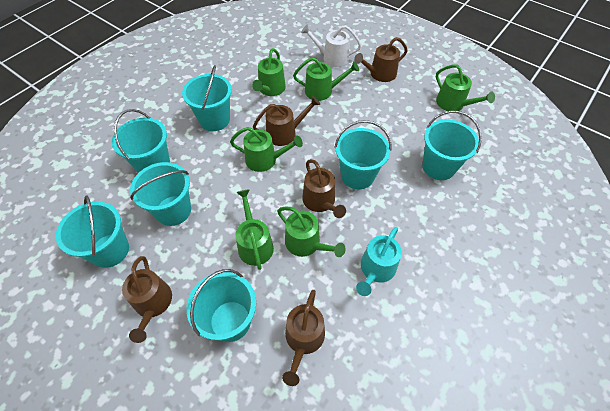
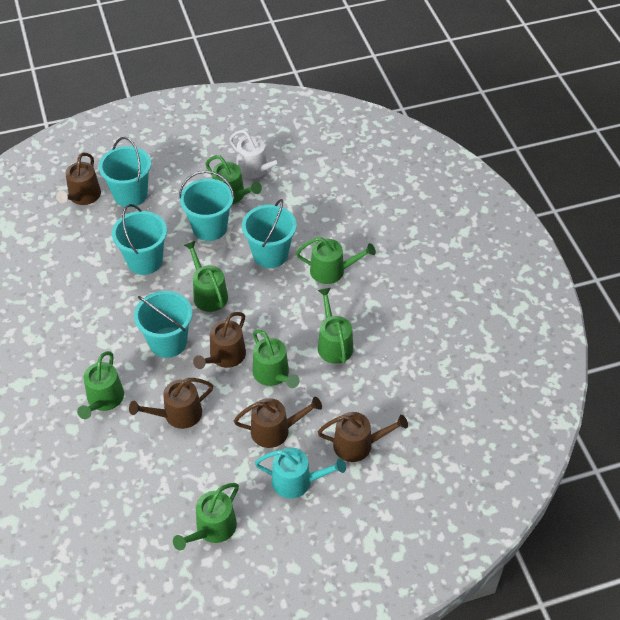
green watering can: 6 -> 7
turquoise bucket: 7 -> 5

